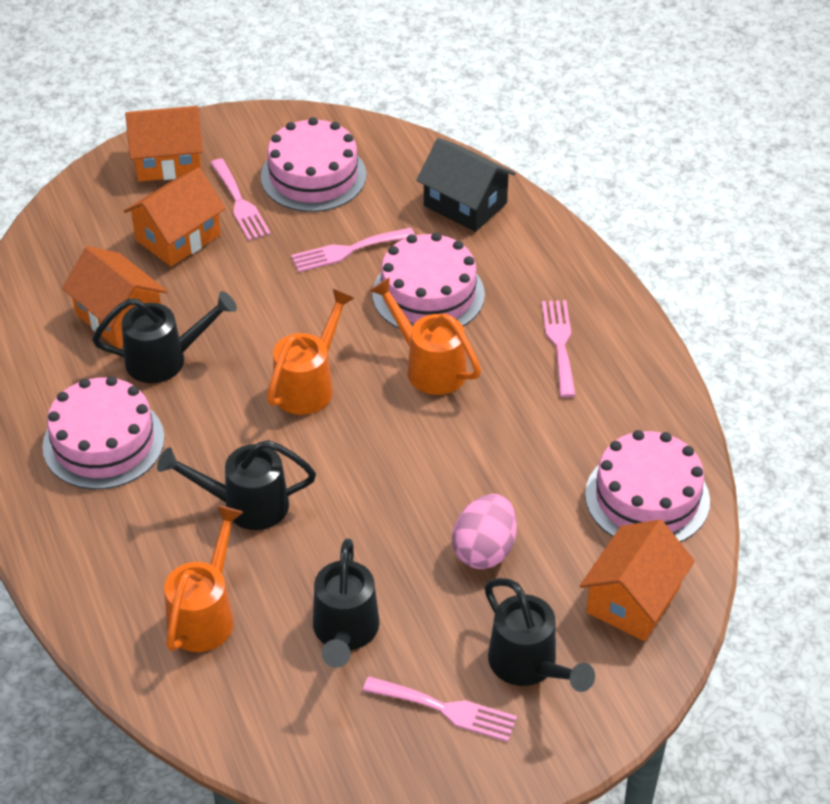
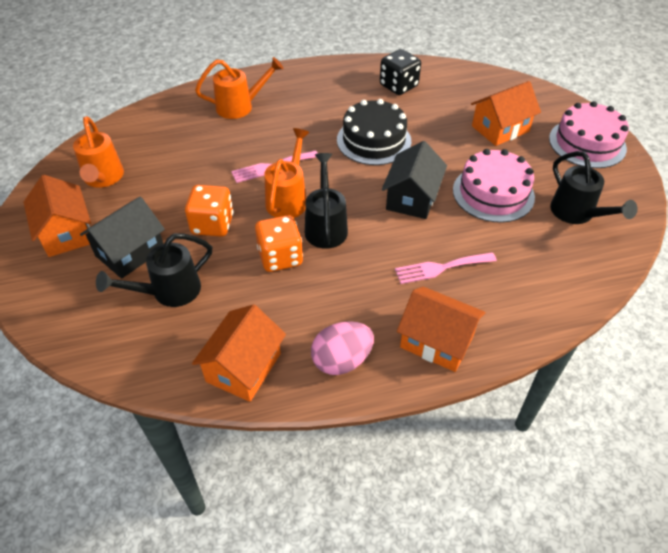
black cake: 0 -> 1
black dice: 0 -> 1
black house: 1 -> 2
black watering can: 4 -> 3
orange dice: 0 -> 2
pink cake: 4 -> 2
pink fork: 4 -> 2

